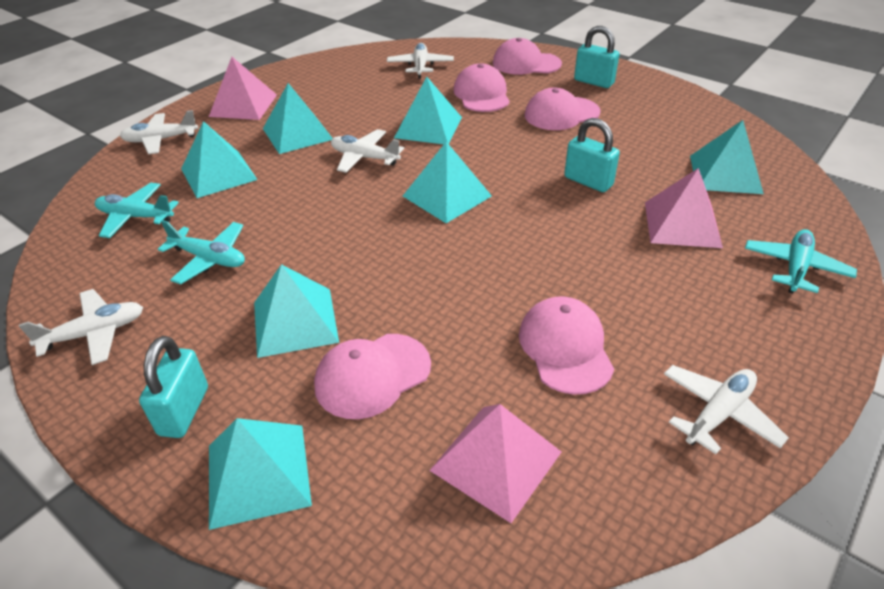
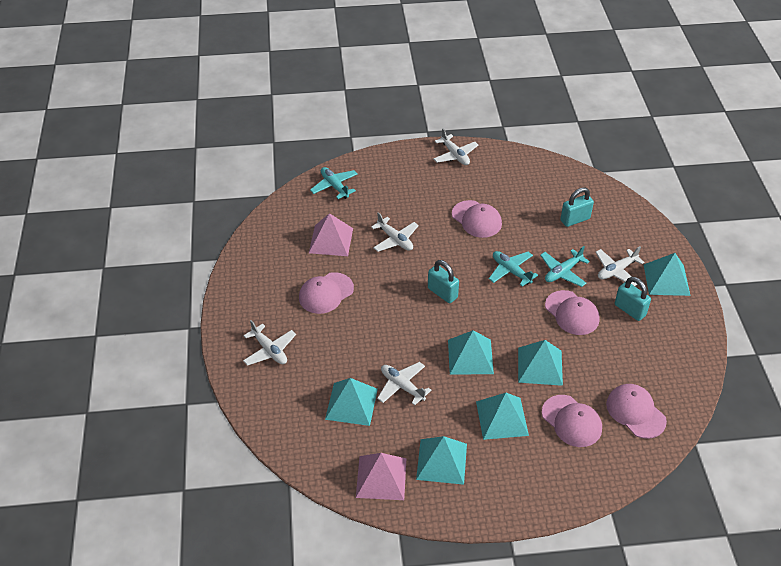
pink pyramid: 3 -> 2
turquoise pyramid: 7 -> 6

